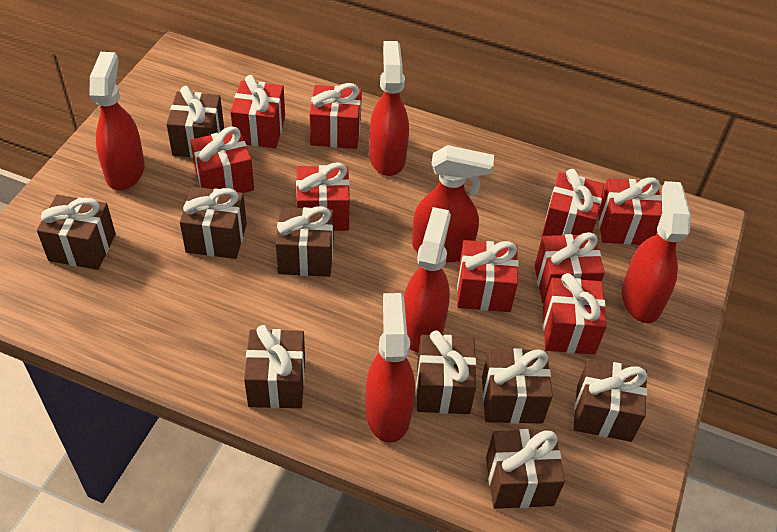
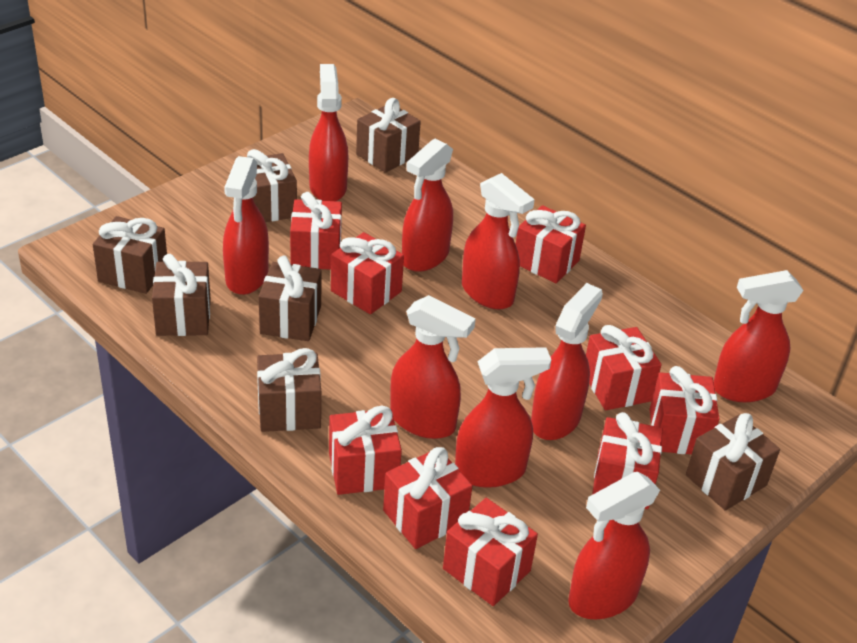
brown gift: 9 -> 7
red spray bottle: 6 -> 9

